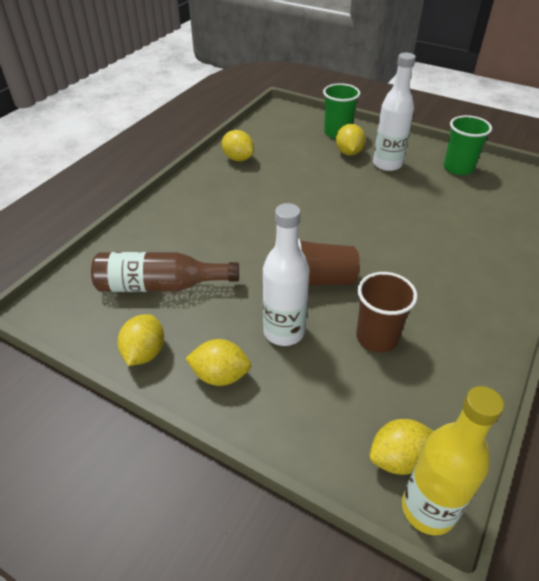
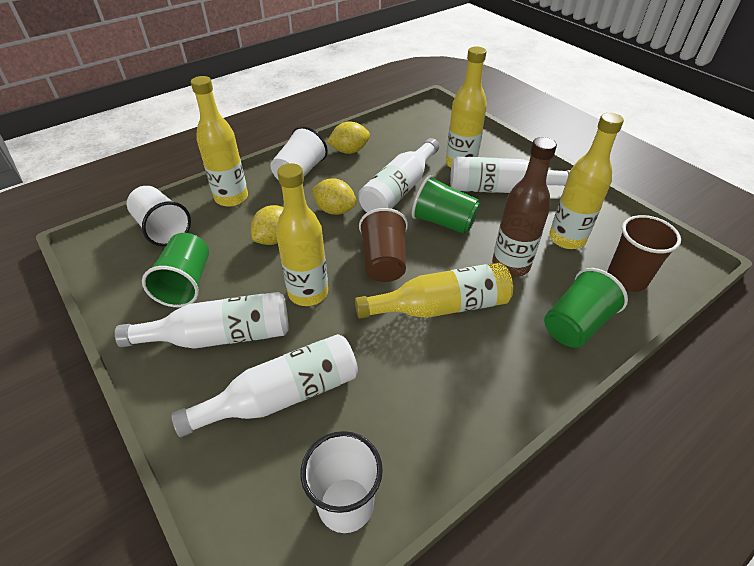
green cup: 2 -> 3
white bottle: 2 -> 4
white cup: 0 -> 3
yellow bottle: 1 -> 5
yellow lemon: 5 -> 3

